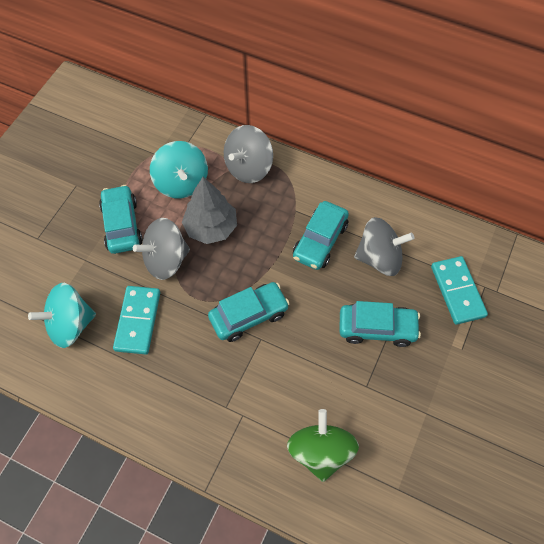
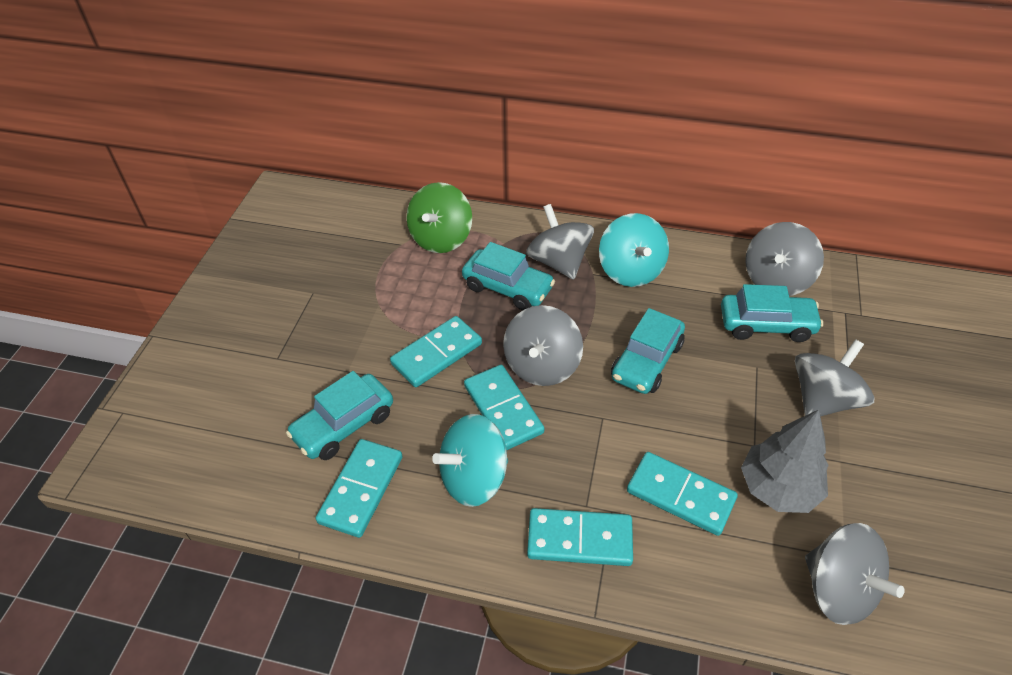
grey spinning top: 3 -> 5
turquoise domino: 2 -> 5

